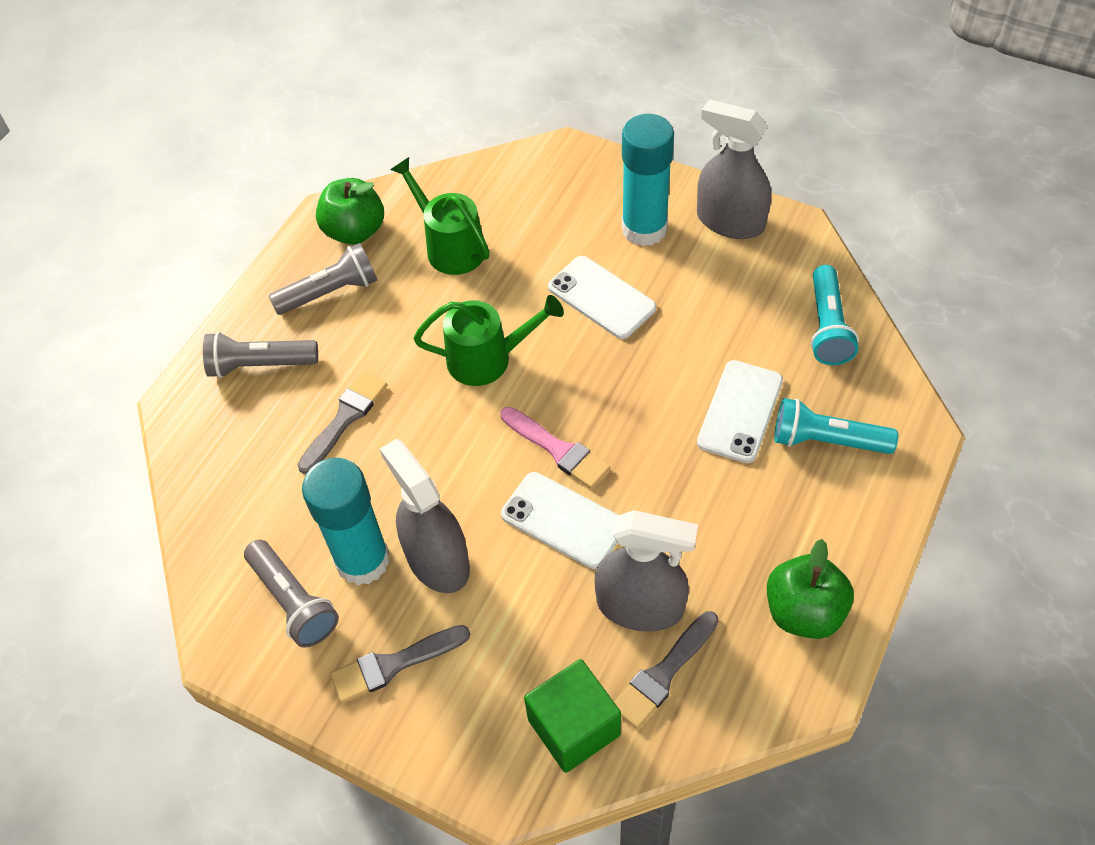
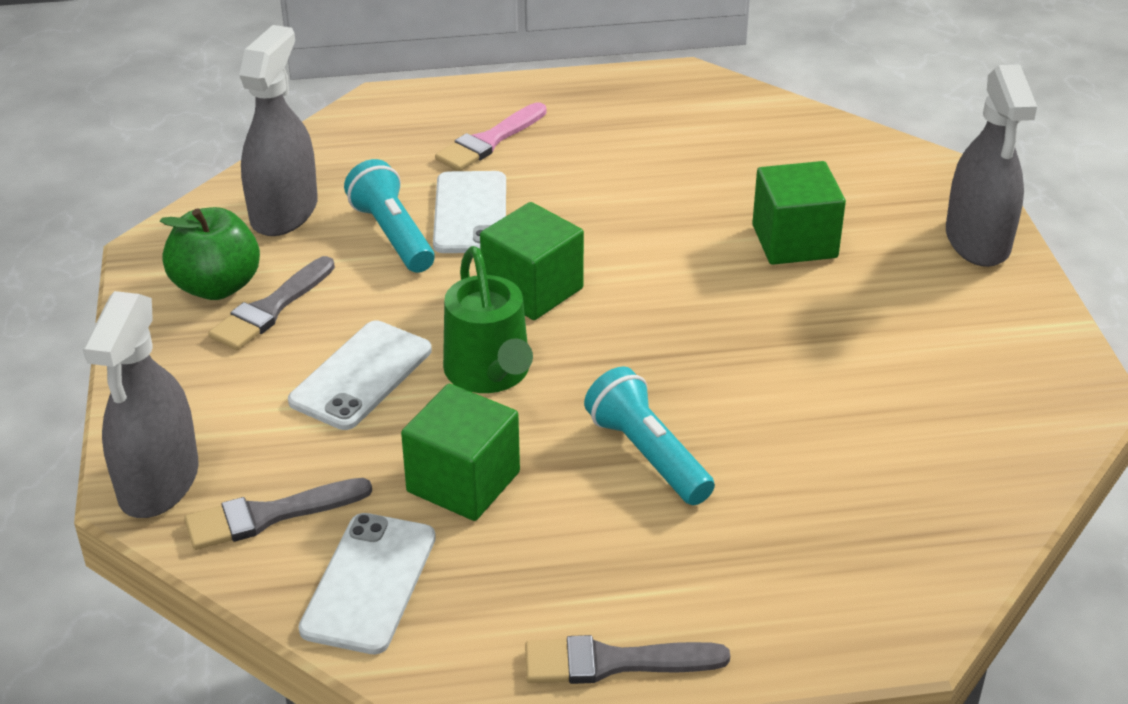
green apple: 2 -> 1
green cube: 1 -> 3
green watering can: 2 -> 1
grey flashlight: 3 -> 0
turquoise glue stick: 2 -> 0

